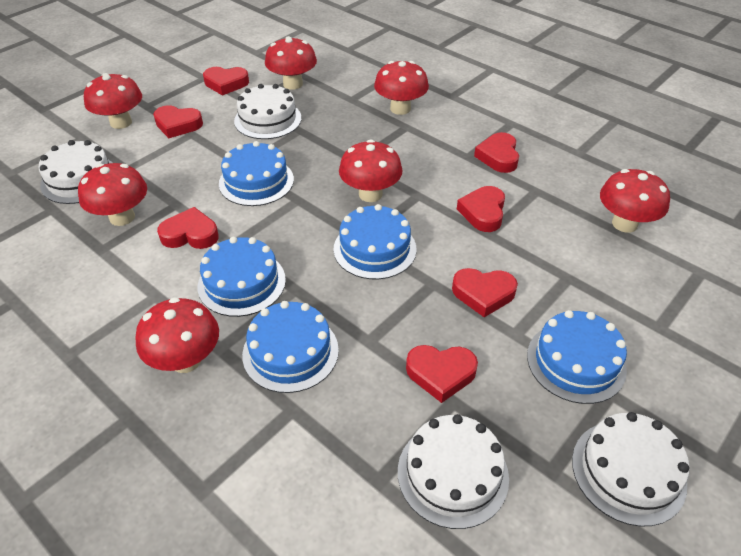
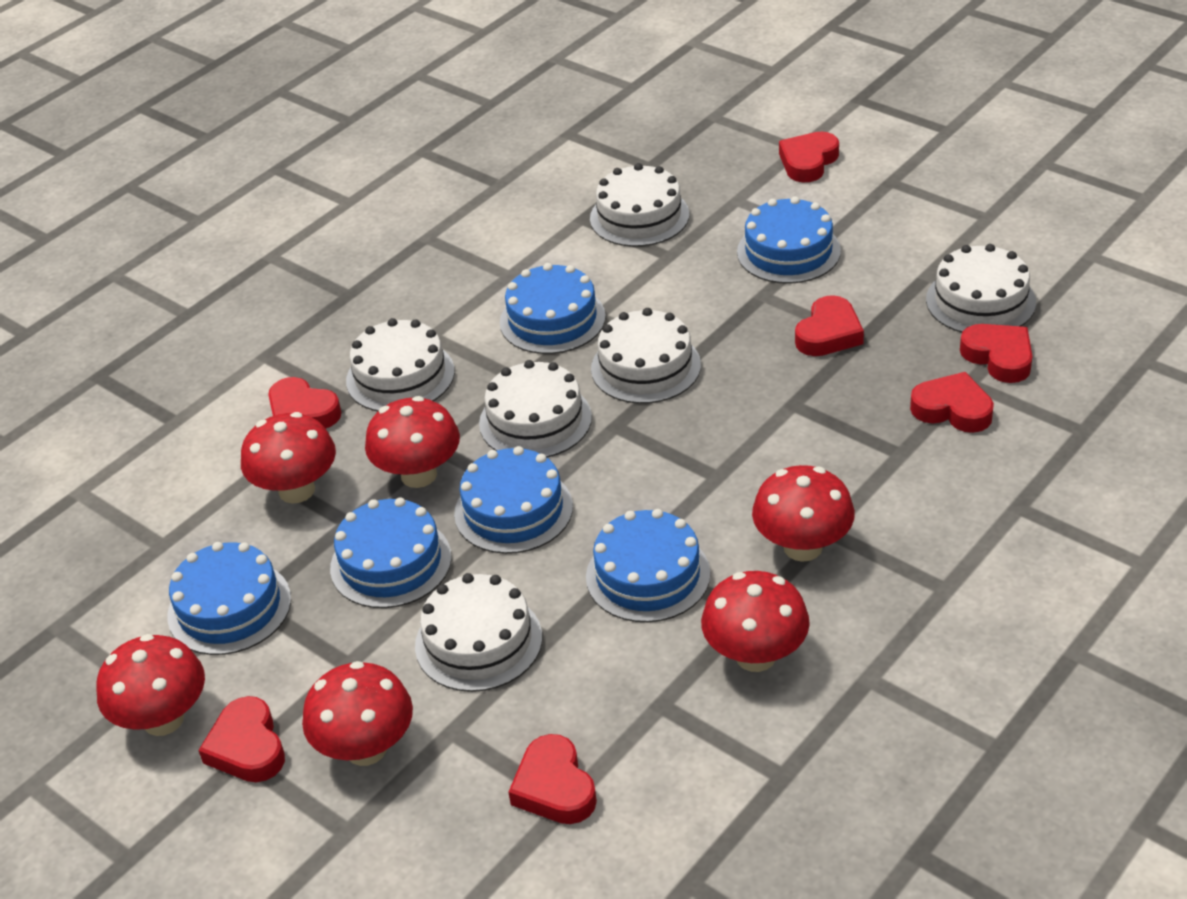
blue cake: 5 -> 6
red mushroom: 7 -> 6
white cake: 4 -> 6

